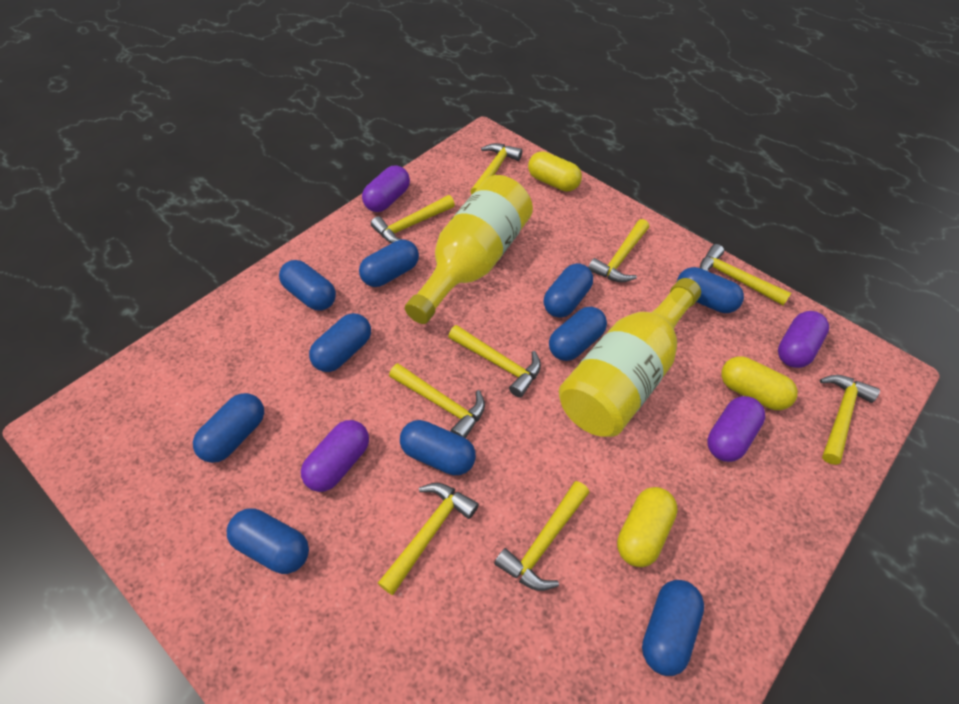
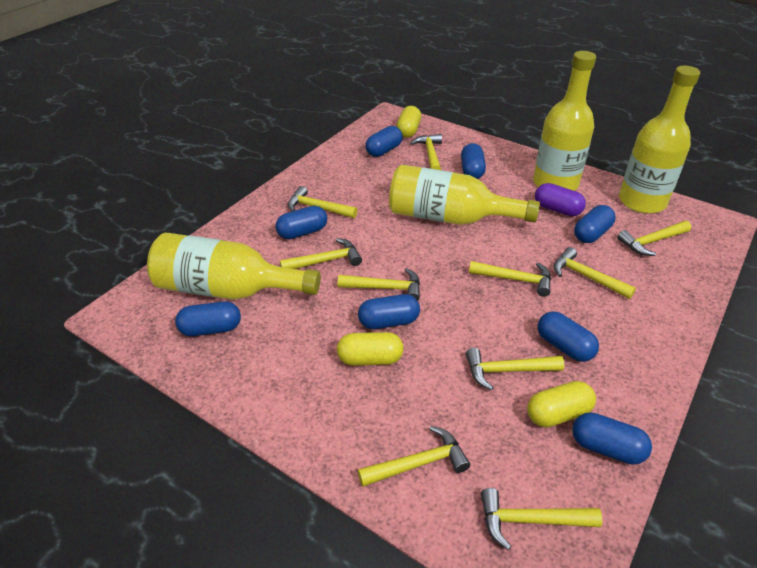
blue capsule: 10 -> 8
purple capsule: 4 -> 1
yellow bottle: 2 -> 4
yellow hammer: 9 -> 10

